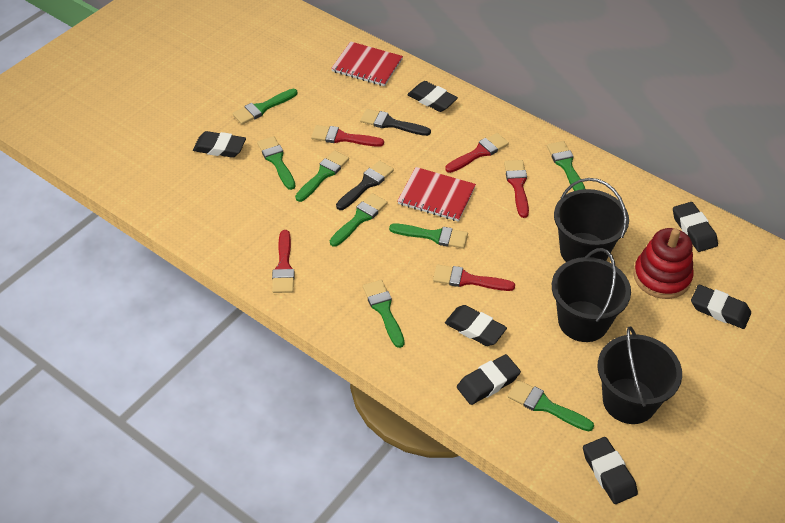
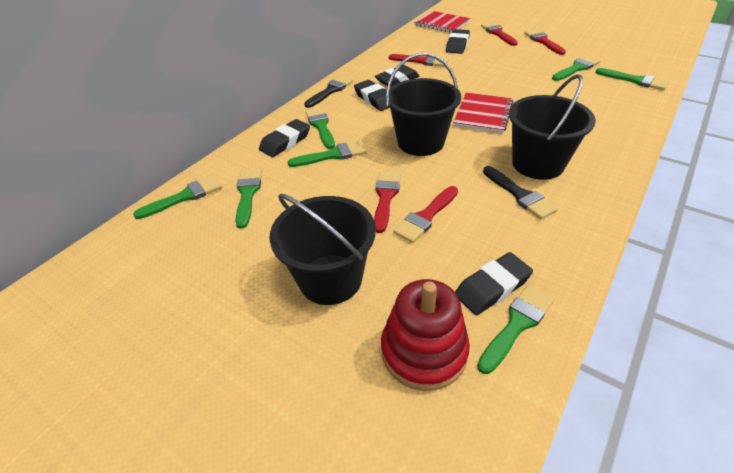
black eraser: 7 -> 5
green brush: 8 -> 7

